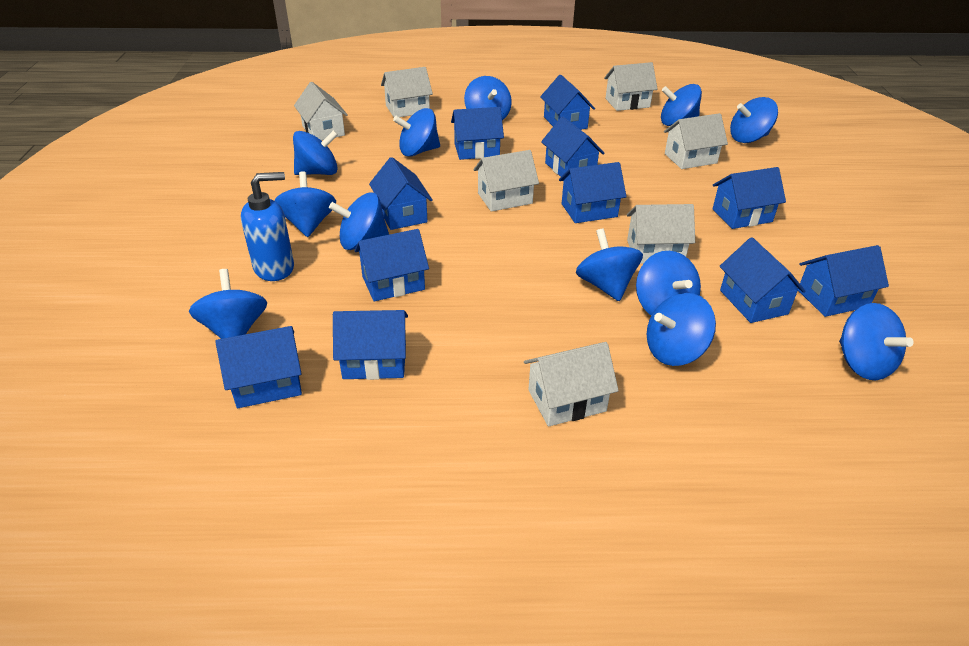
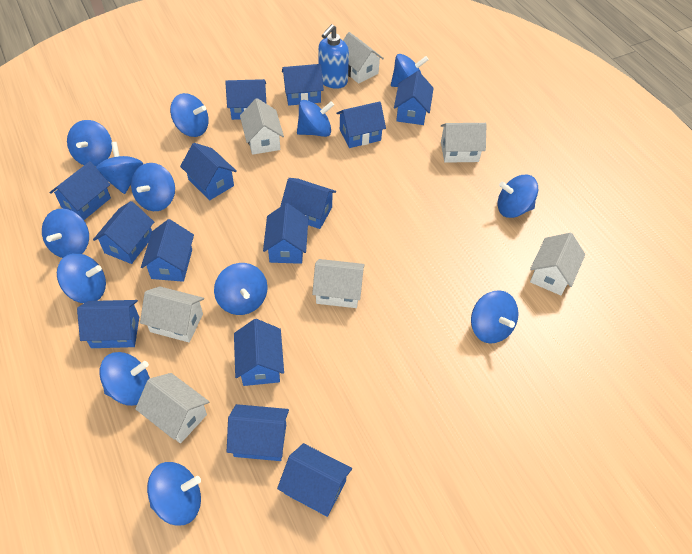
blue house: 11 -> 14
blue spinning top: 12 -> 13

